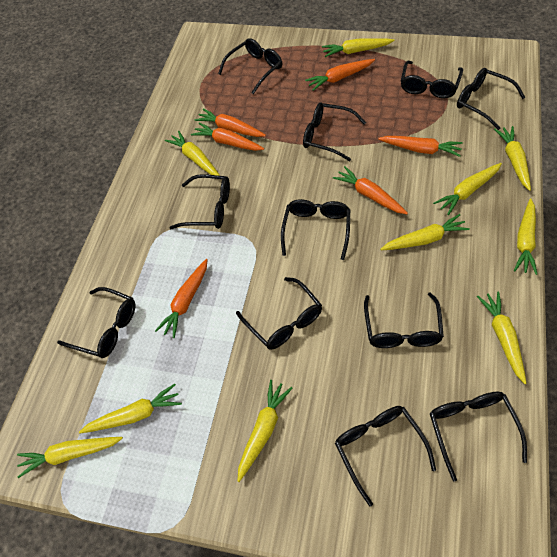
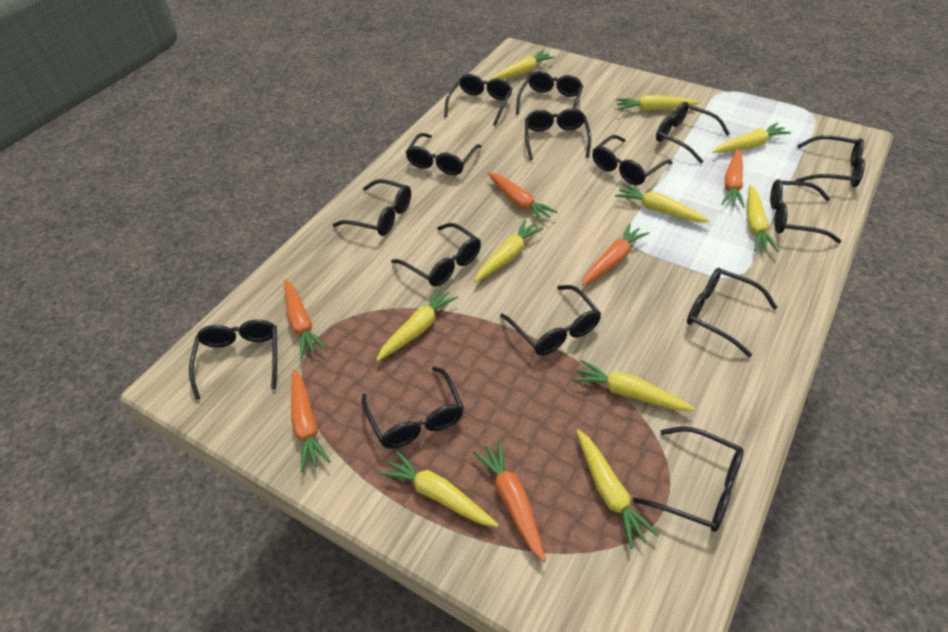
black glasses: 11 -> 15

